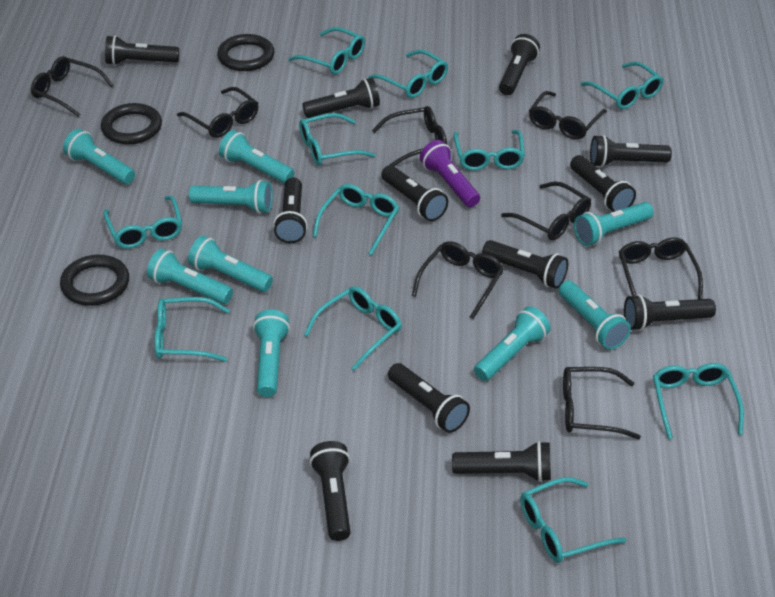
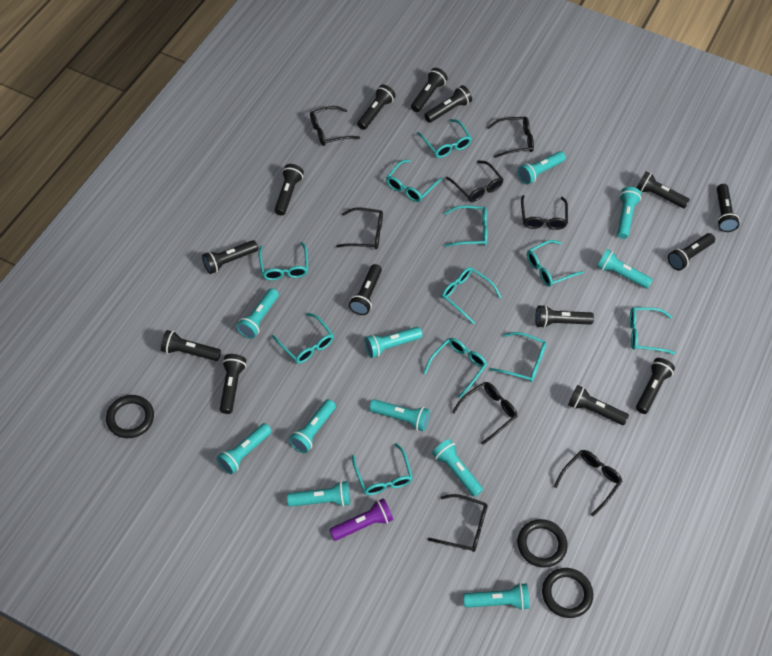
black flashlight: 12 -> 14
turquoise flashlight: 9 -> 11

